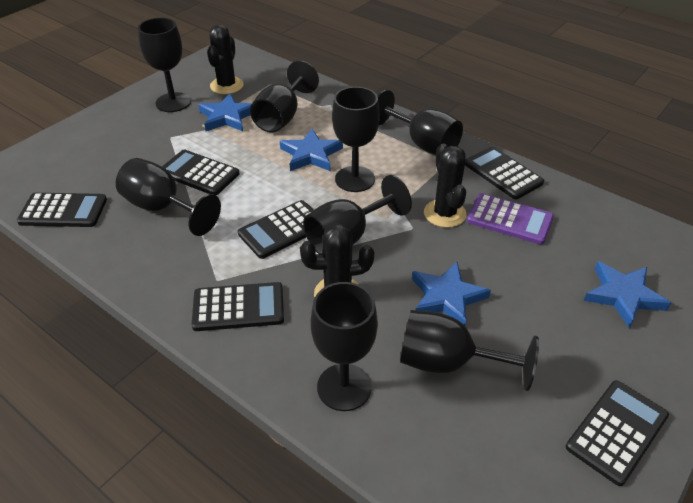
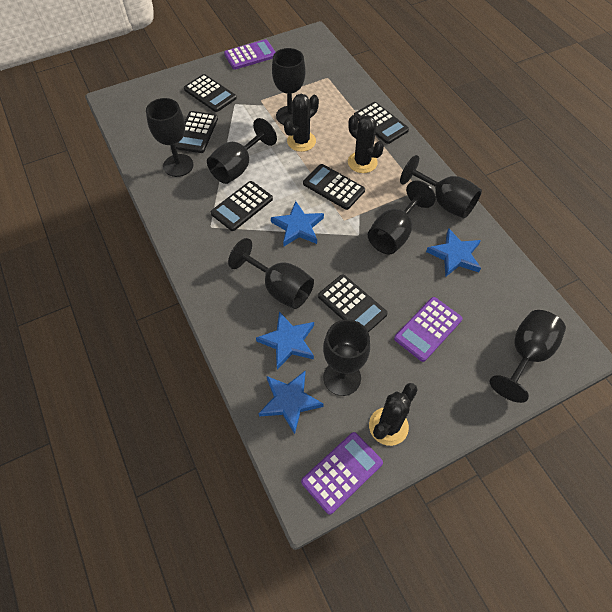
purple calculator: 1 -> 3

